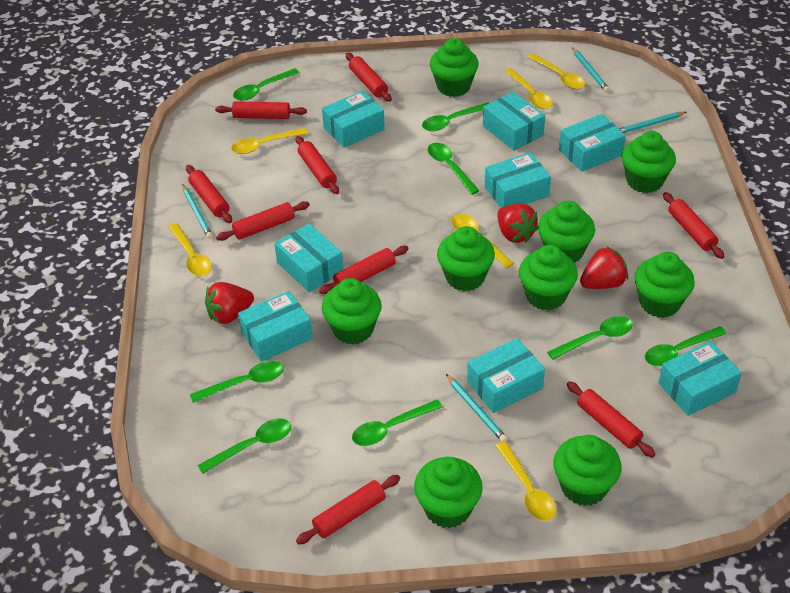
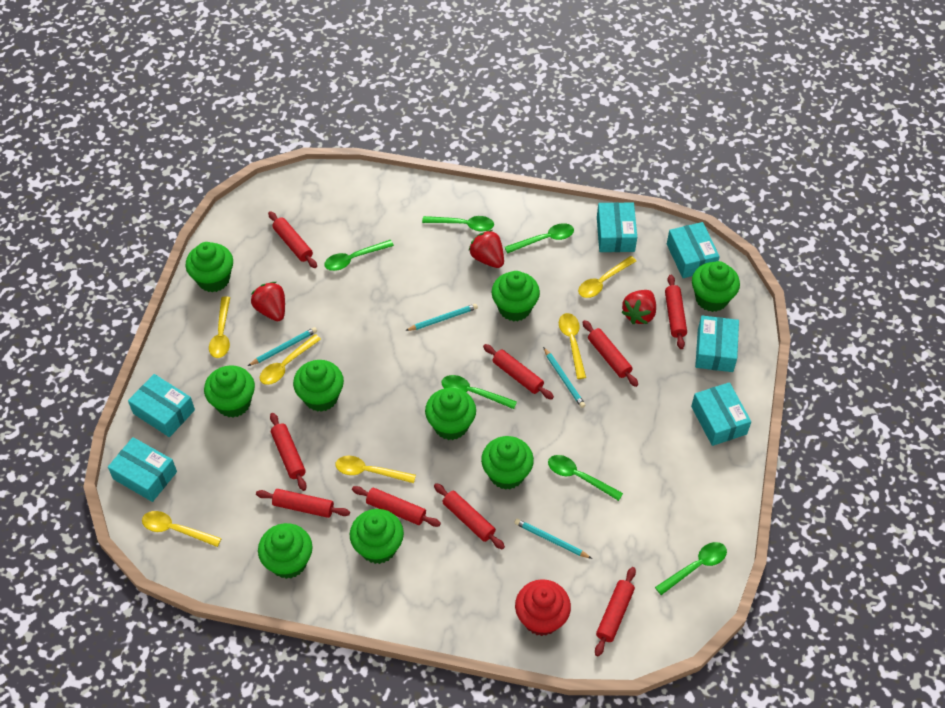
green spoon: 8 -> 6
red cupcake: 0 -> 1
turquoise box: 8 -> 6

